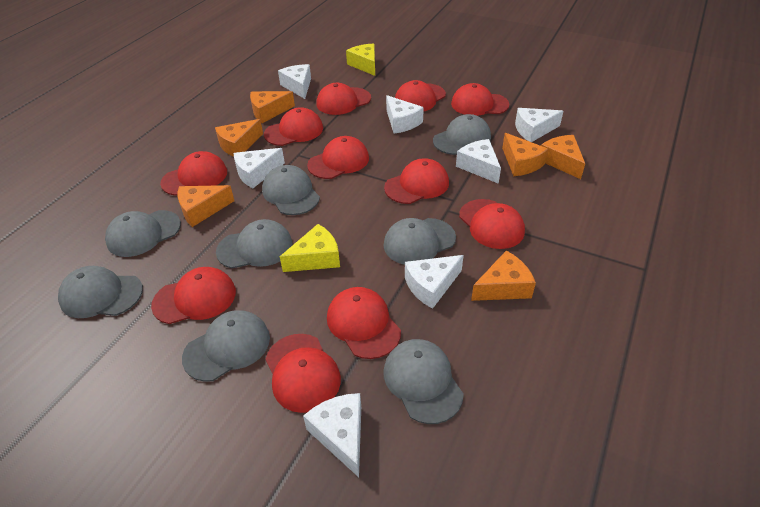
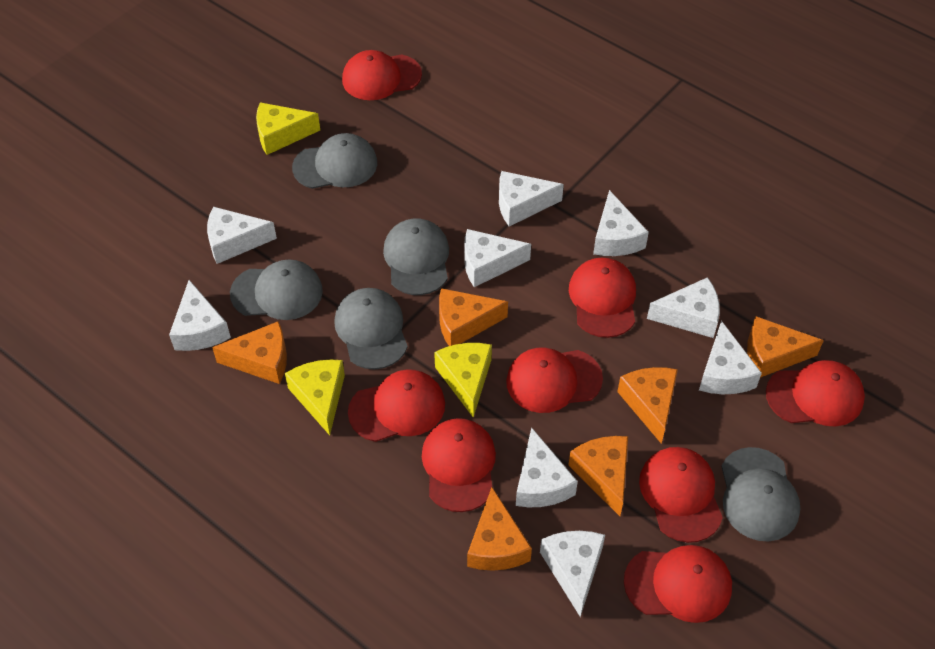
grey cap: 8 -> 5
red cap: 11 -> 8
white cheese: 7 -> 9
yellow cheese: 2 -> 3

